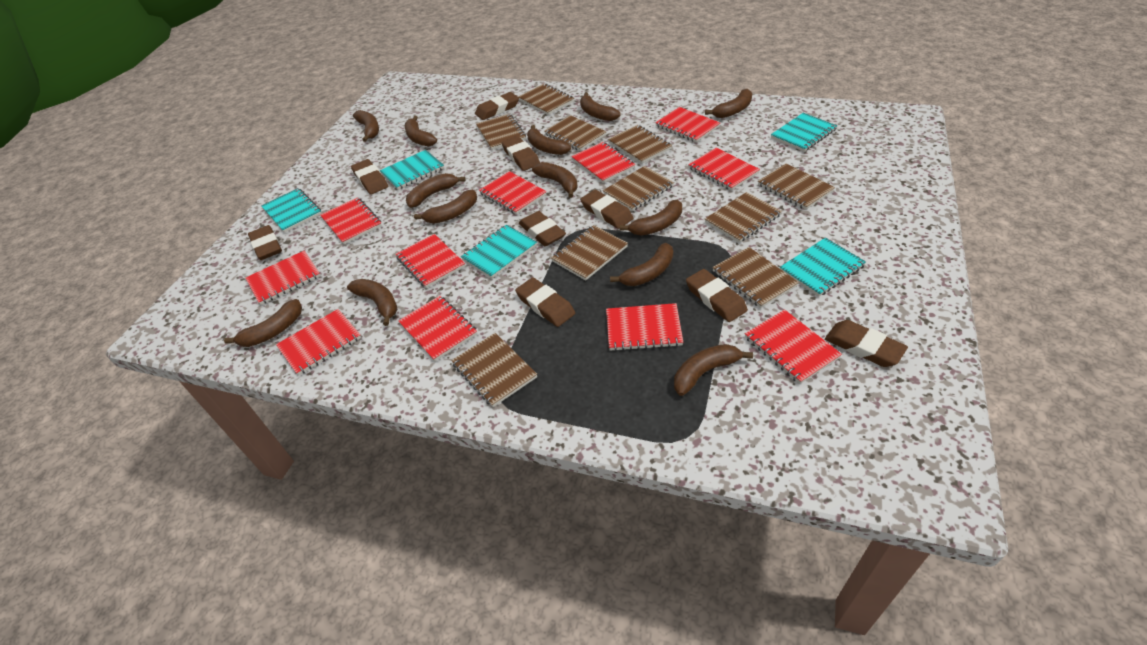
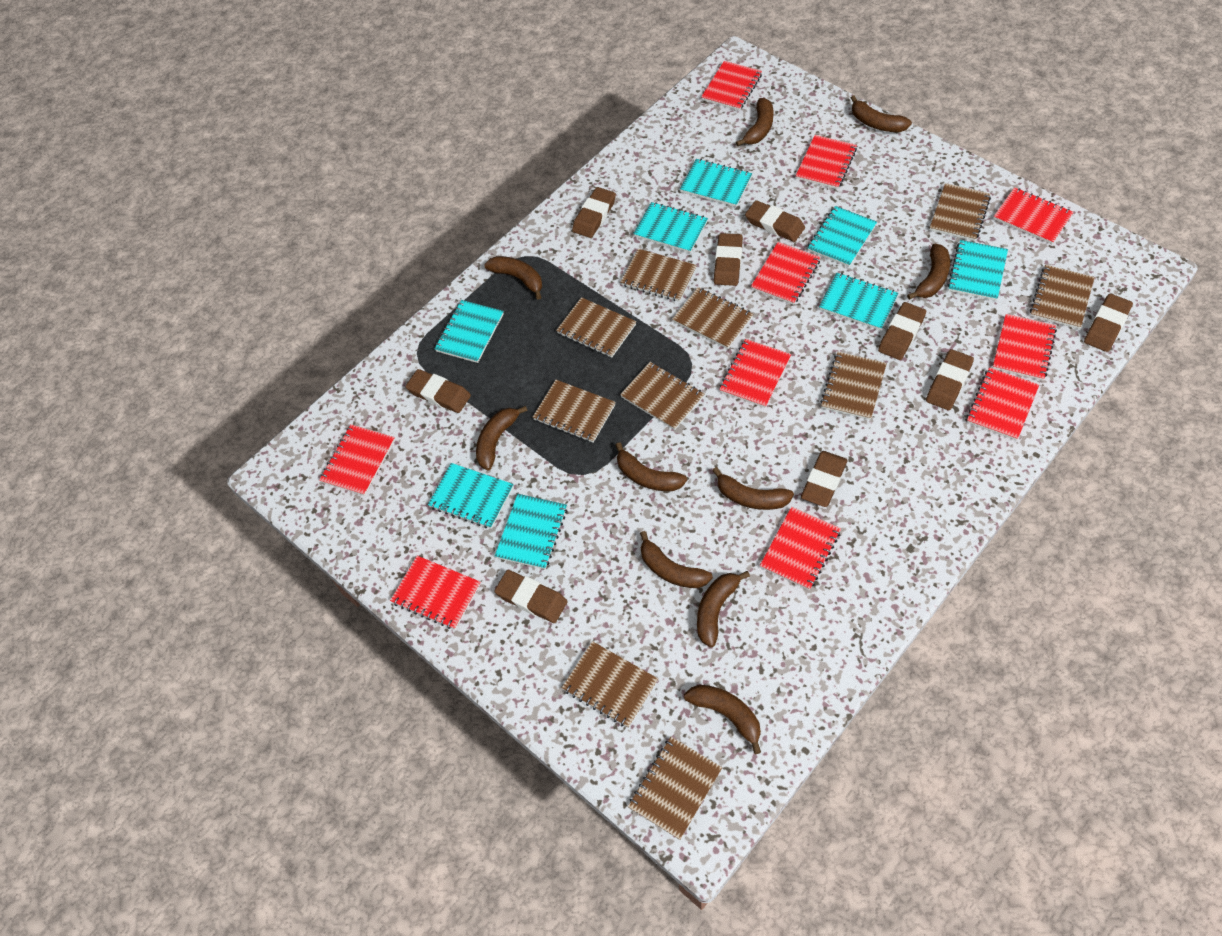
brown banana: 13 -> 10
red notebook: 11 -> 10
turquoise notebook: 5 -> 8

